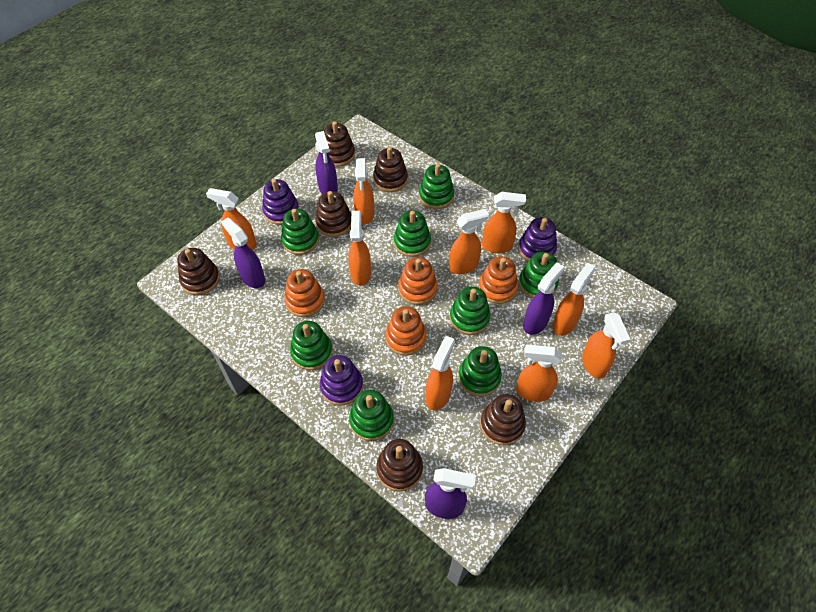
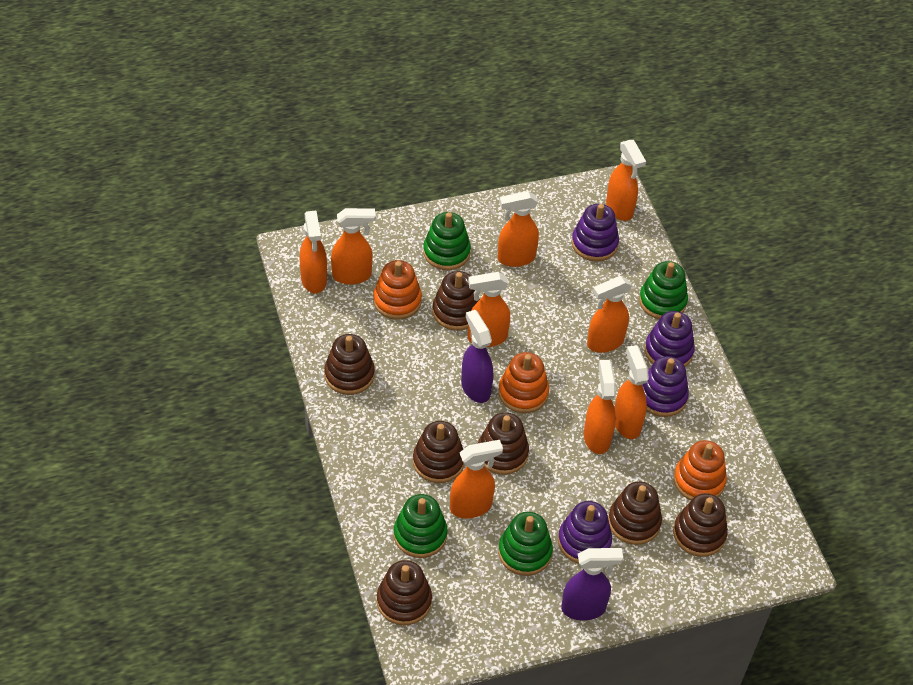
brown stacking toy: 6 -> 7
green stacking toy: 8 -> 4
orange stacking toy: 4 -> 3
purple spray bottle: 4 -> 2
purple stacking toy: 3 -> 4

